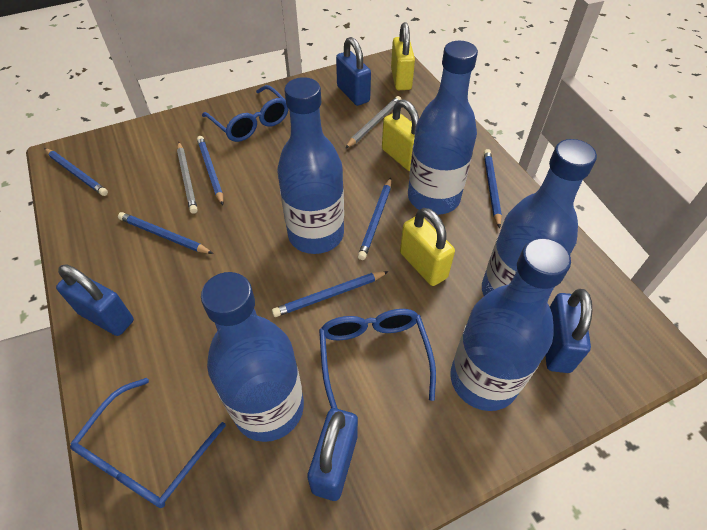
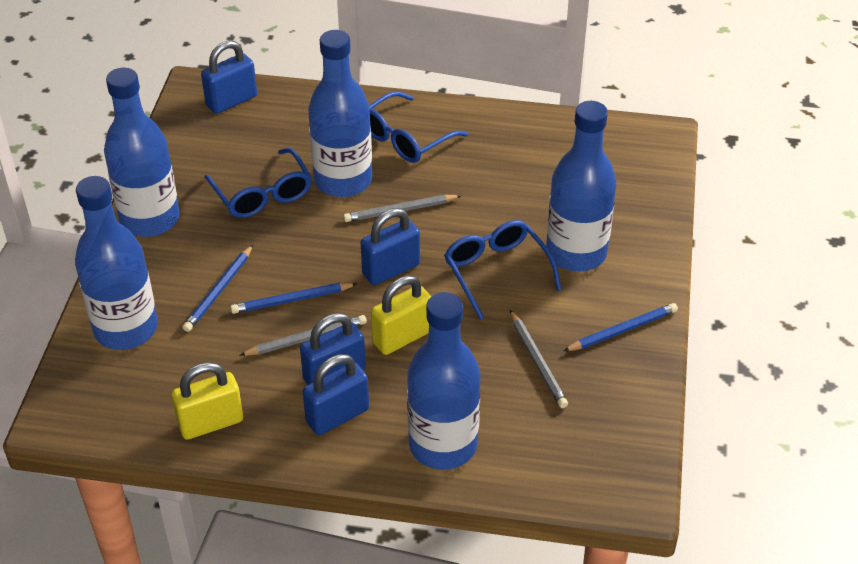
blue pencil: 6 -> 3
grey pencil: 2 -> 3
yellow padlock: 3 -> 2

